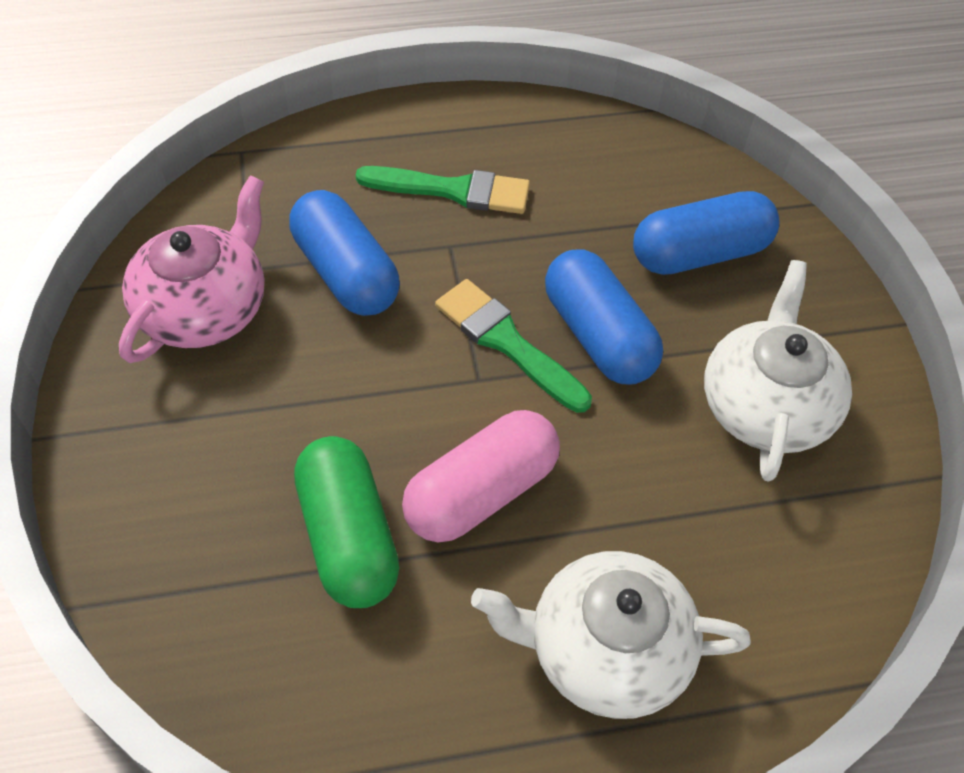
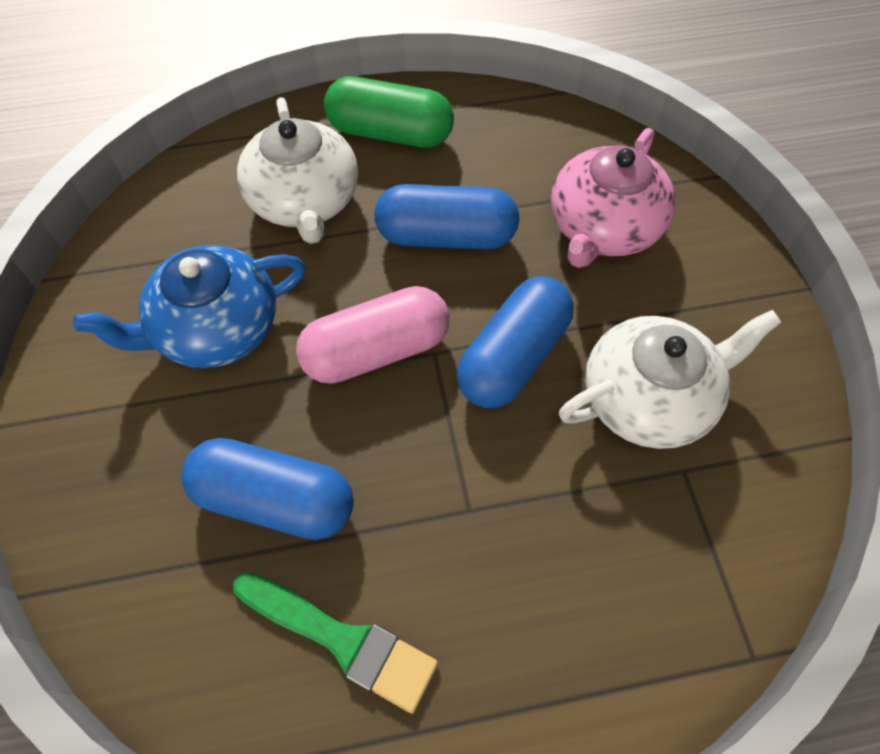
blue teapot: 0 -> 1
green brush: 2 -> 1

